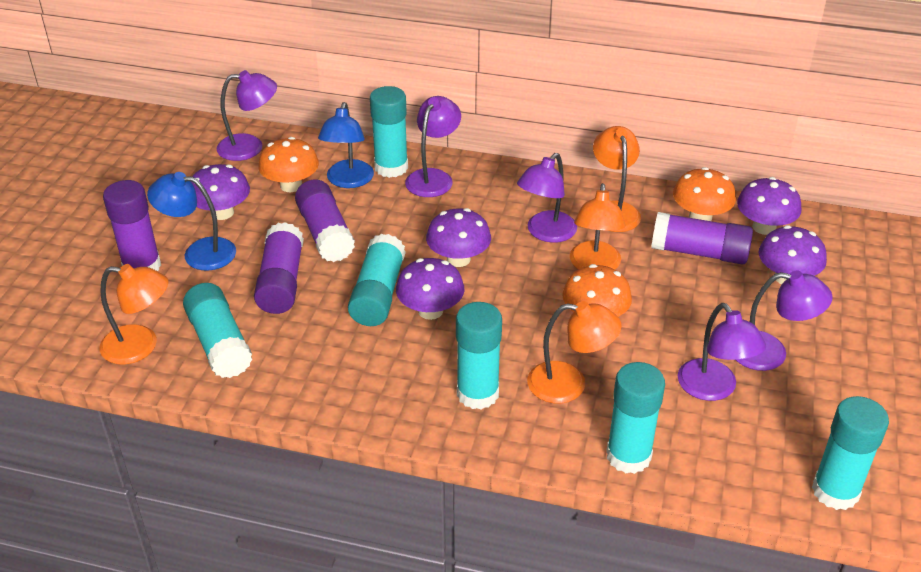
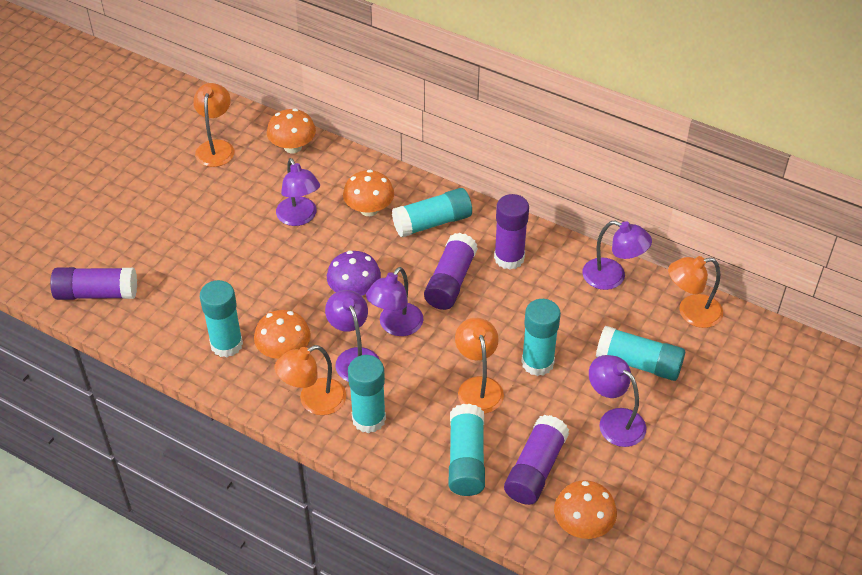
blue lamp: 2 -> 0
orange mushroom: 3 -> 4
purple mushroom: 5 -> 1

